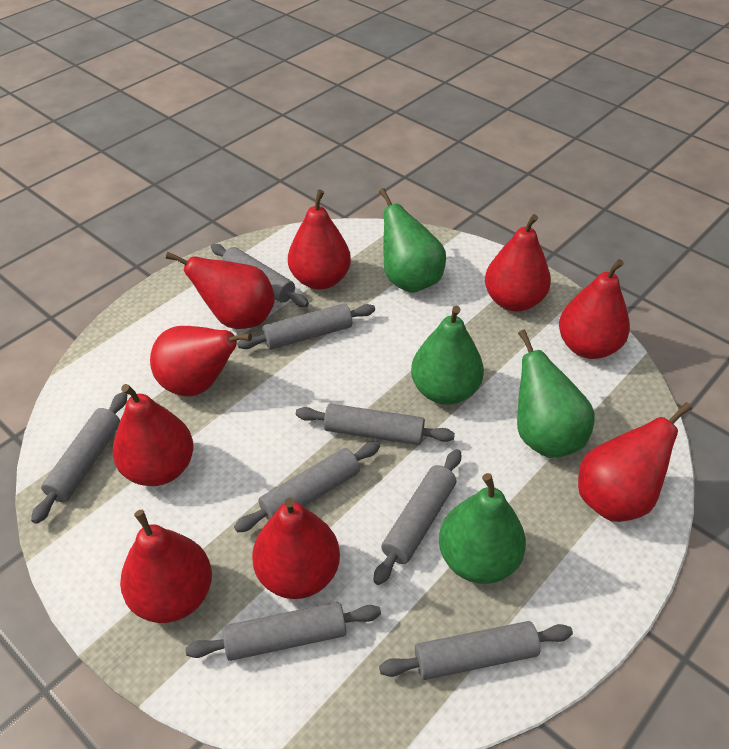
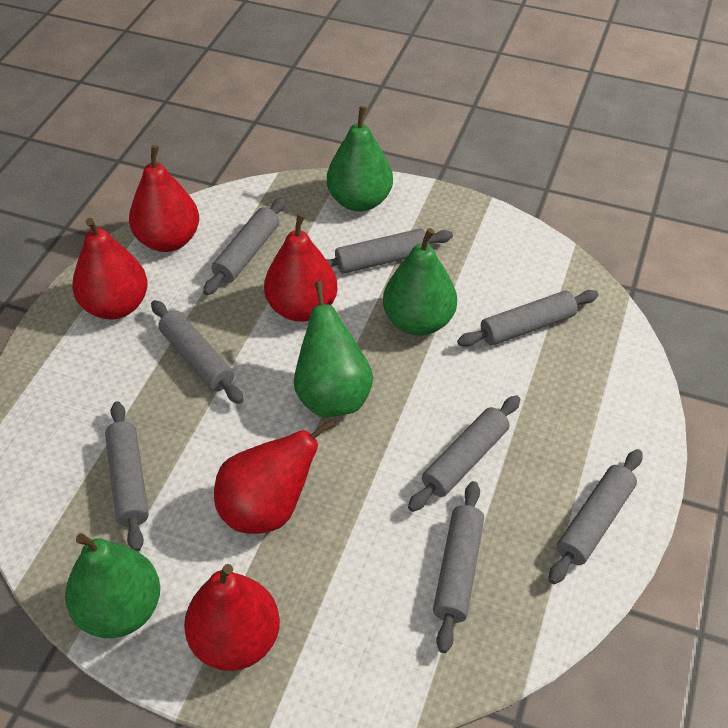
red pear: 9 -> 5

